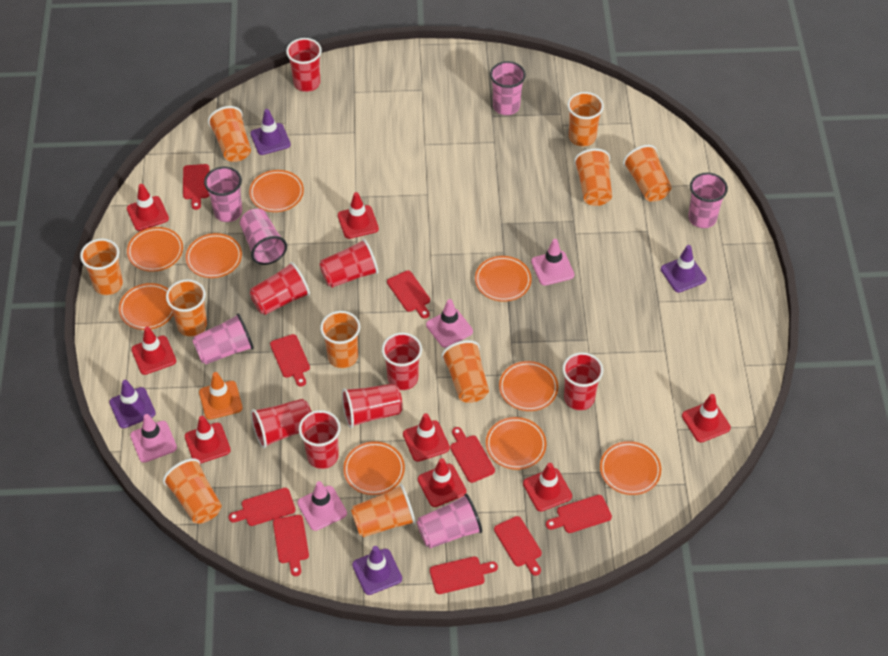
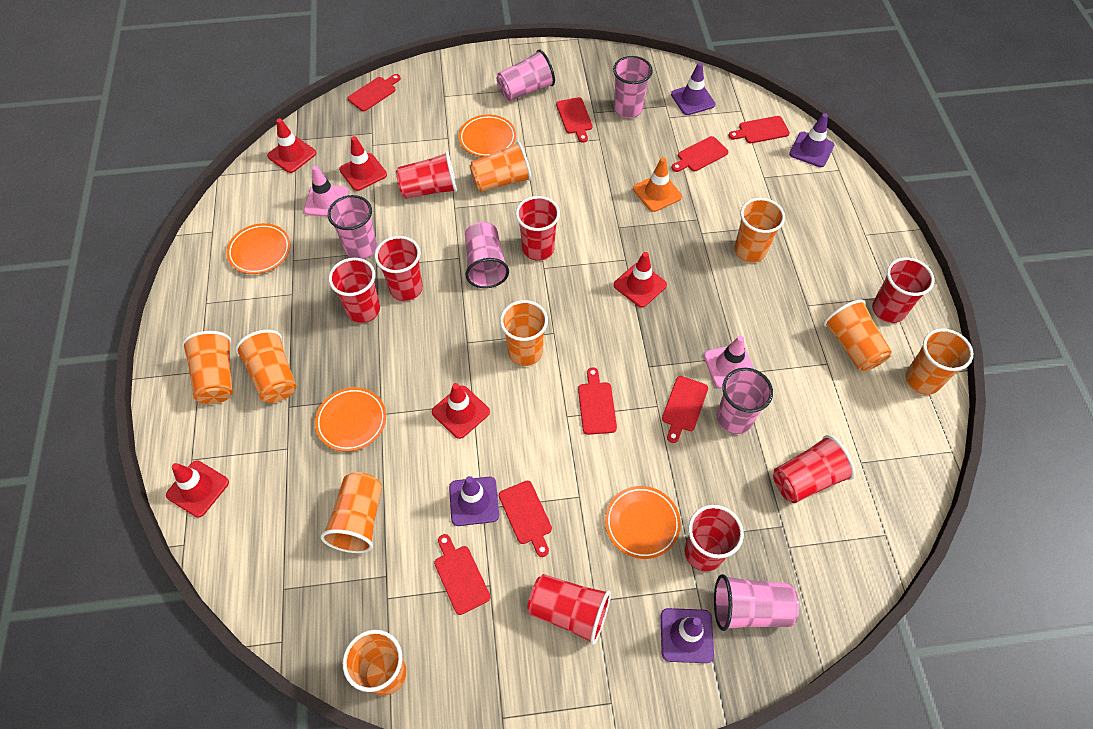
orange cup: 10 -> 9
orange plate: 9 -> 4
pink traffic cone: 4 -> 2
red cutting board: 9 -> 8
red traffic cone: 8 -> 5

